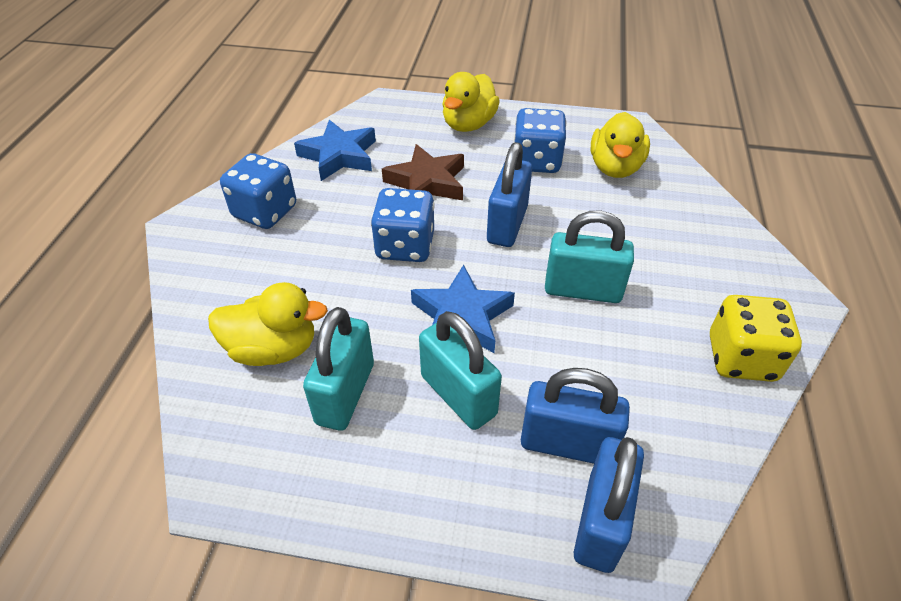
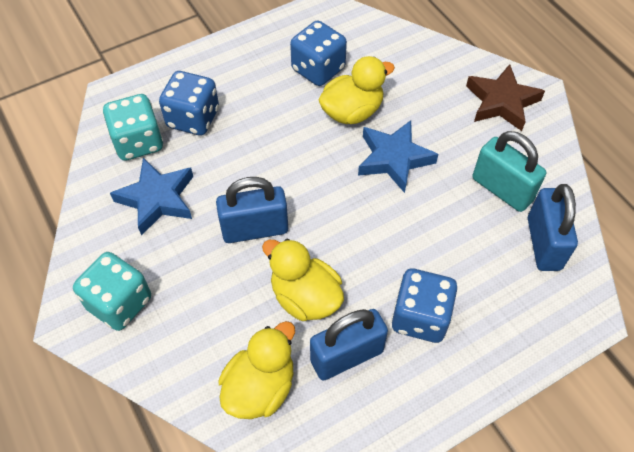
turquoise dice: 0 -> 2
turquoise padlock: 3 -> 1
yellow dice: 1 -> 0

